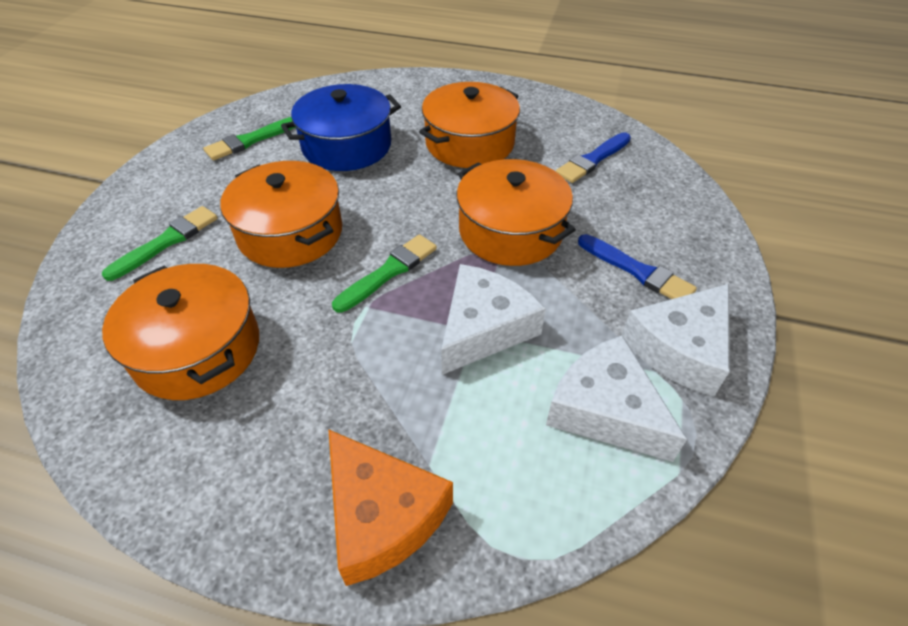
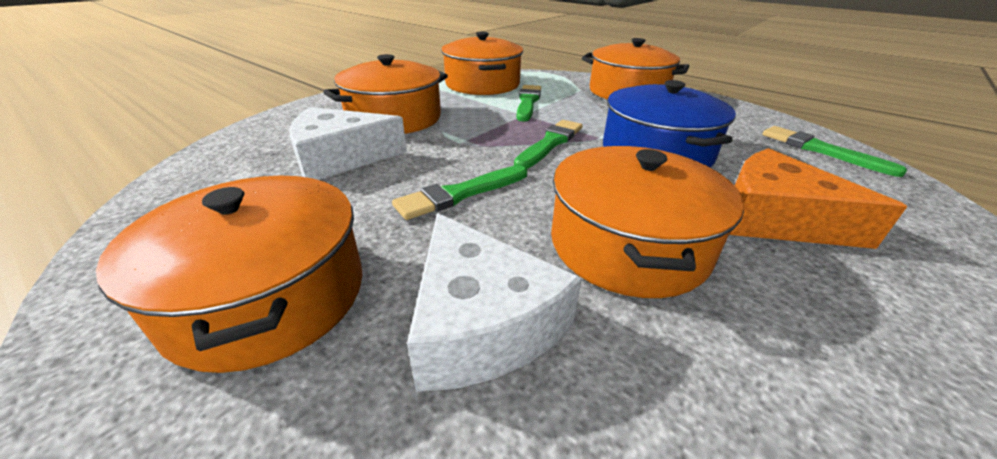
blue brush: 2 -> 0
green brush: 3 -> 4
orange pot: 4 -> 5
white cheese: 3 -> 2

